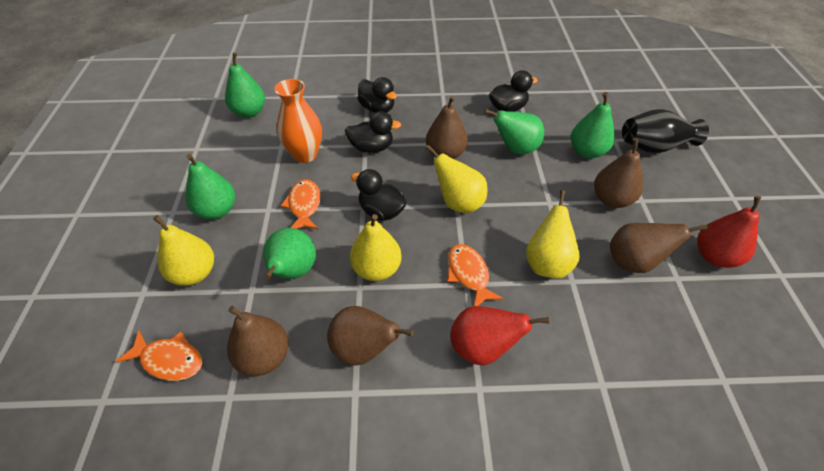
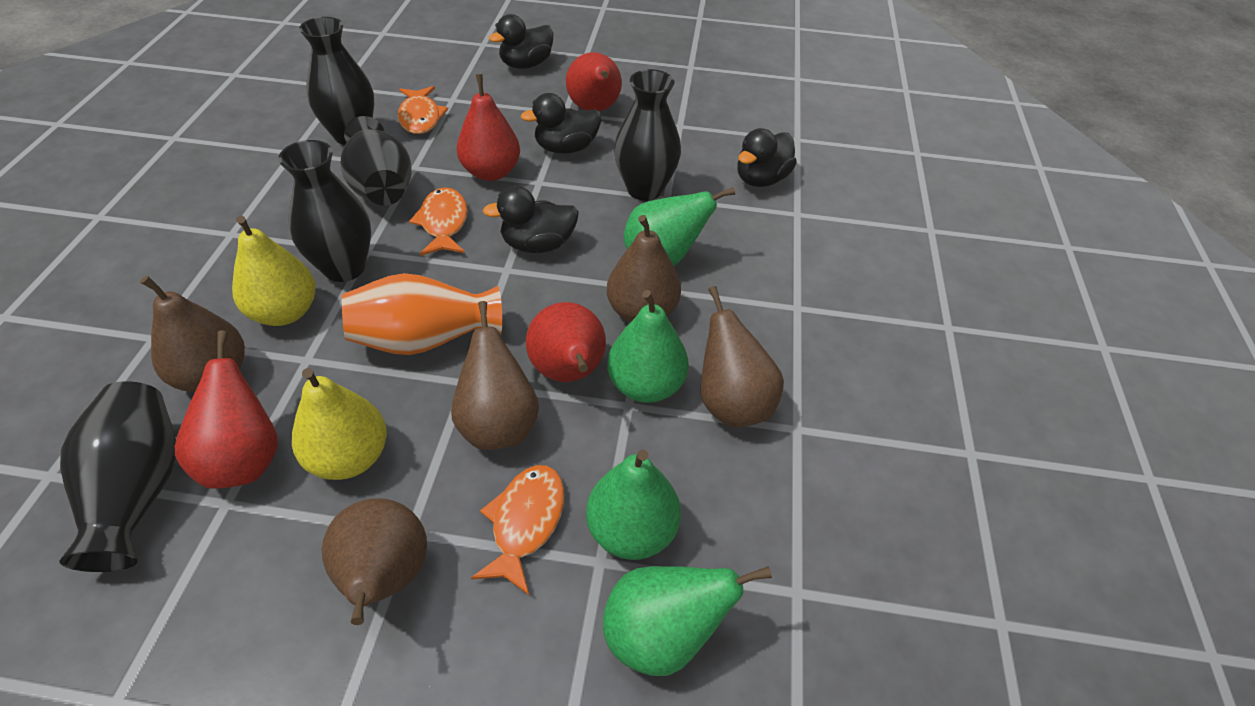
black vase: 1 -> 5
green pear: 5 -> 4
red pear: 2 -> 4
yellow pear: 4 -> 2

